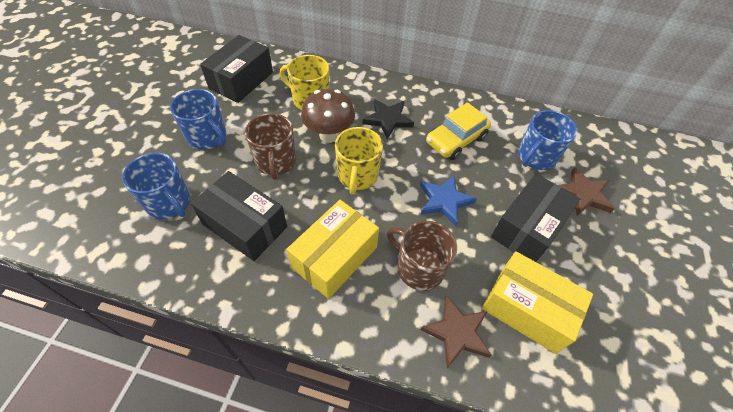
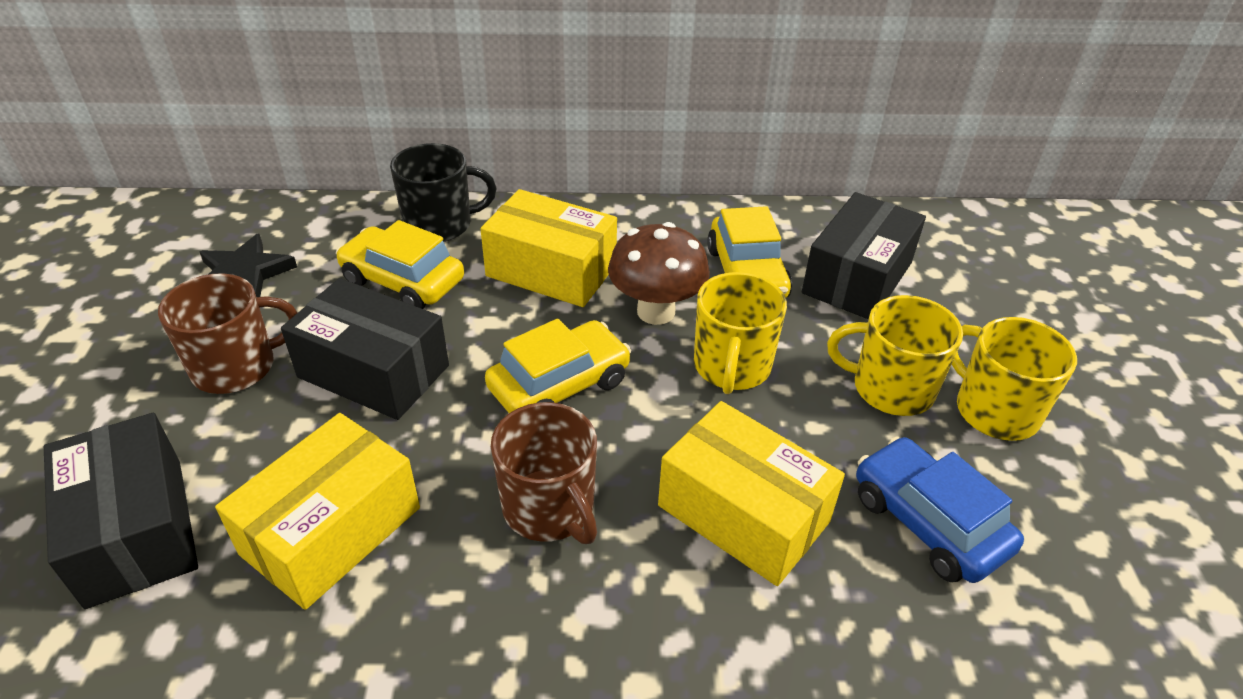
black mug: 0 -> 1
blue car: 0 -> 1
blue mug: 3 -> 0
blue star: 1 -> 0
brown star: 2 -> 0
yellow box: 2 -> 3
yellow car: 1 -> 3
yellow mug: 2 -> 3

